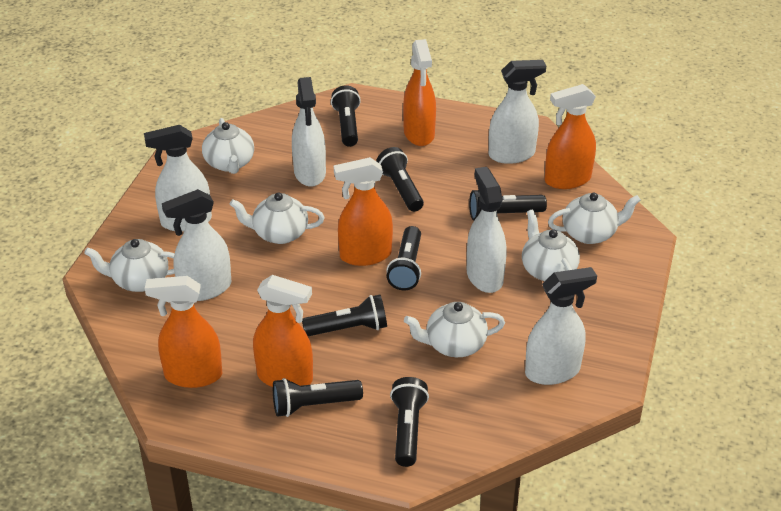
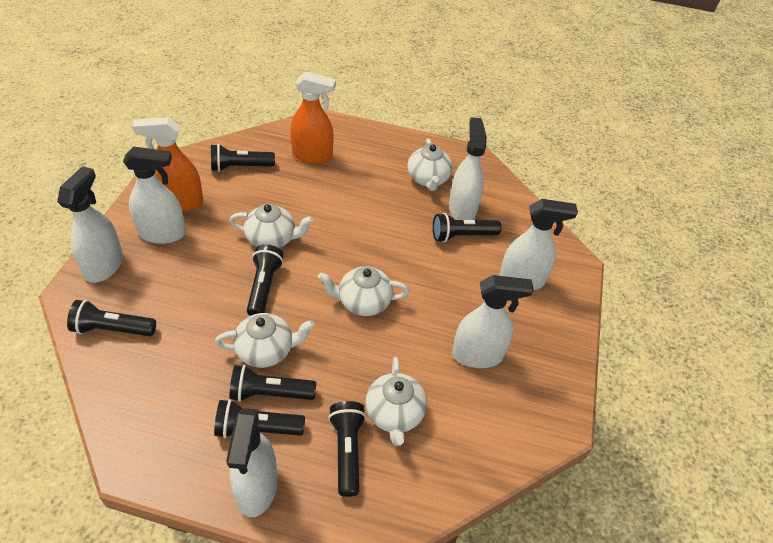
orange spray bottle: 5 -> 2
white teapot: 6 -> 5

